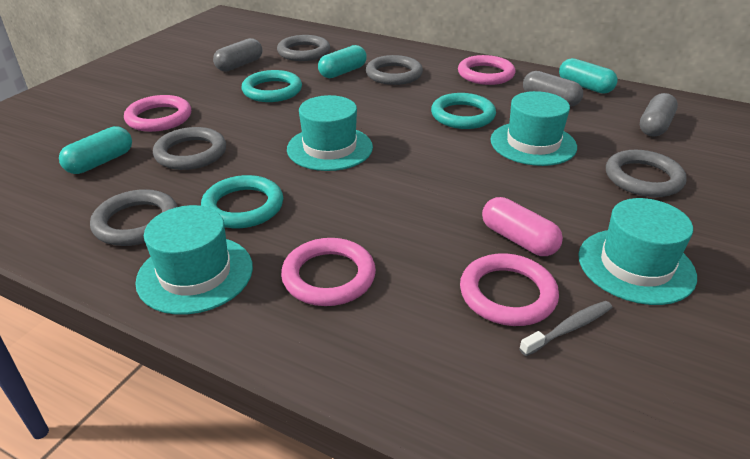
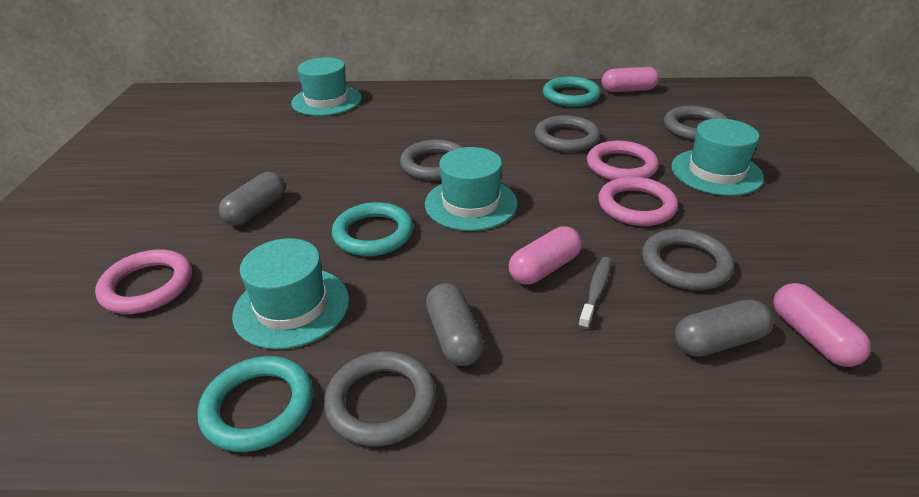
pink capsule: 1 -> 3
pink ring: 4 -> 3
turquoise capsule: 3 -> 0

